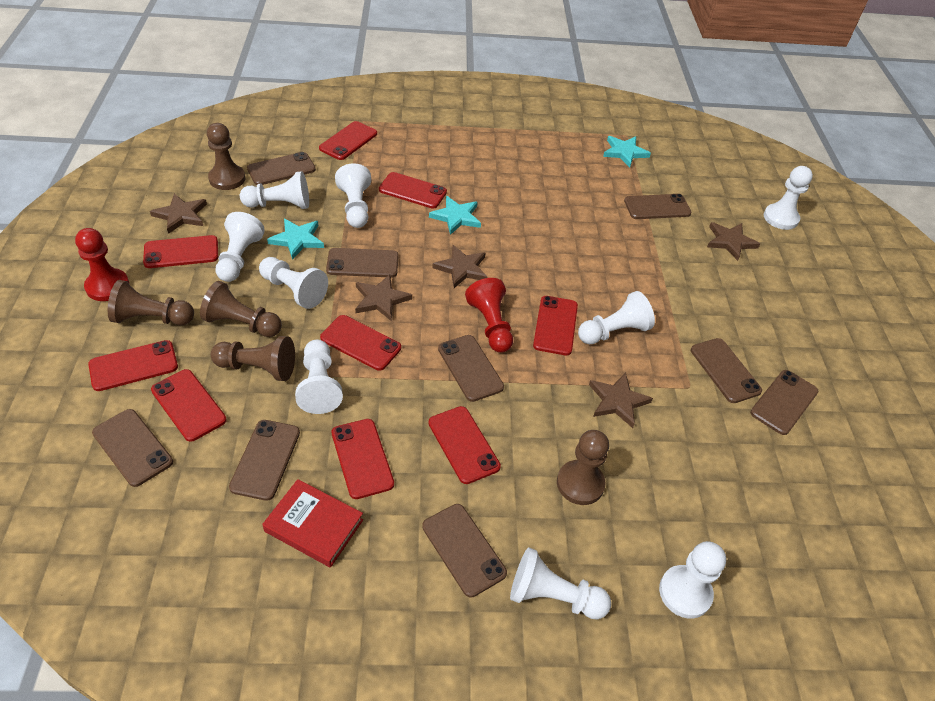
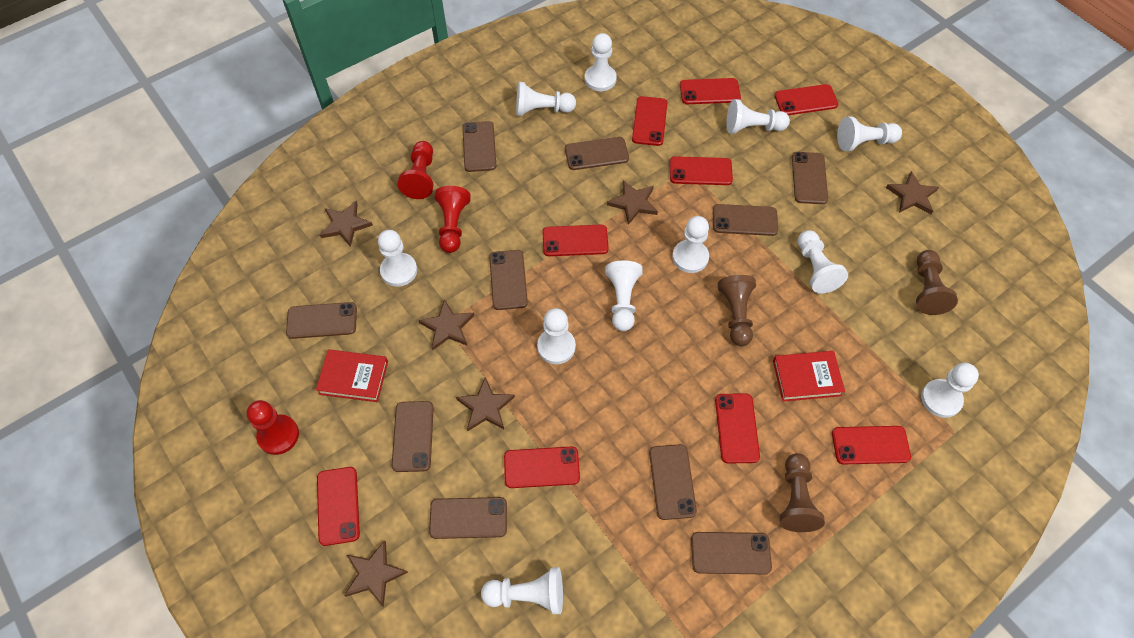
brown pawn: 5 -> 3
brown phone: 9 -> 10
brown star: 5 -> 6
red book: 1 -> 2
red pawn: 2 -> 3
turquoise star: 3 -> 0
white pawn: 9 -> 11

